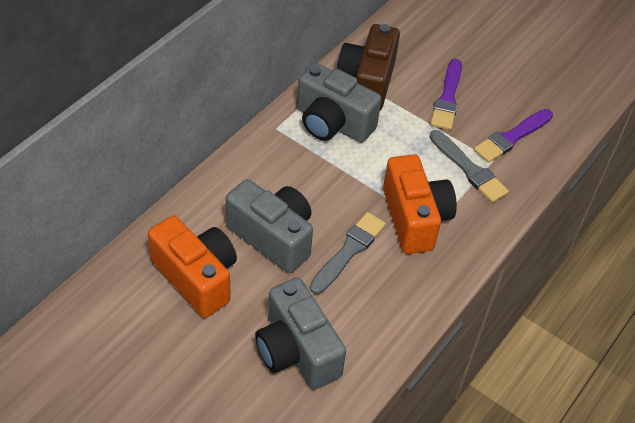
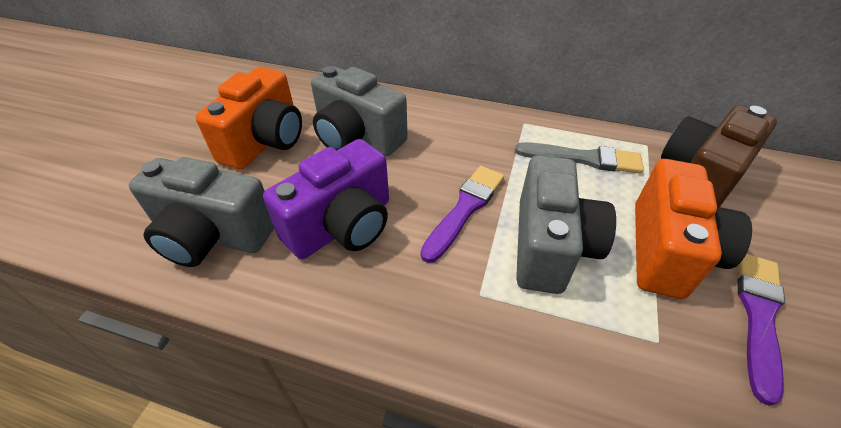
grey brush: 2 -> 1
purple camera: 0 -> 1

